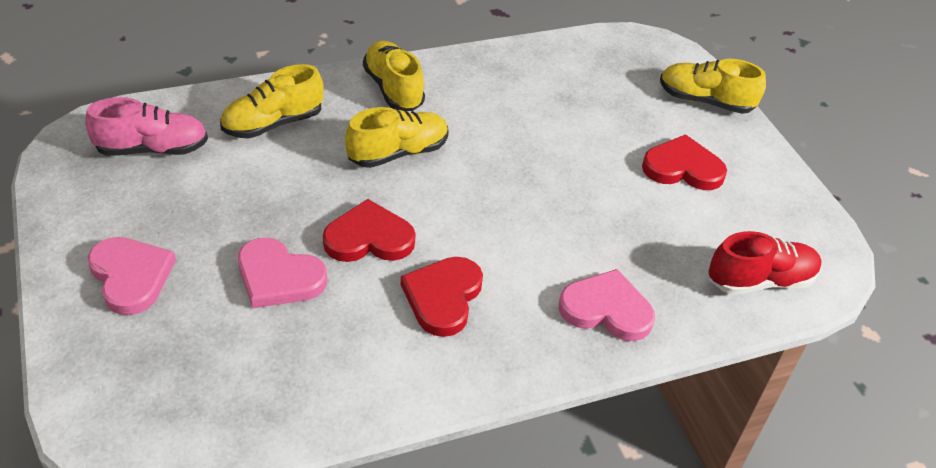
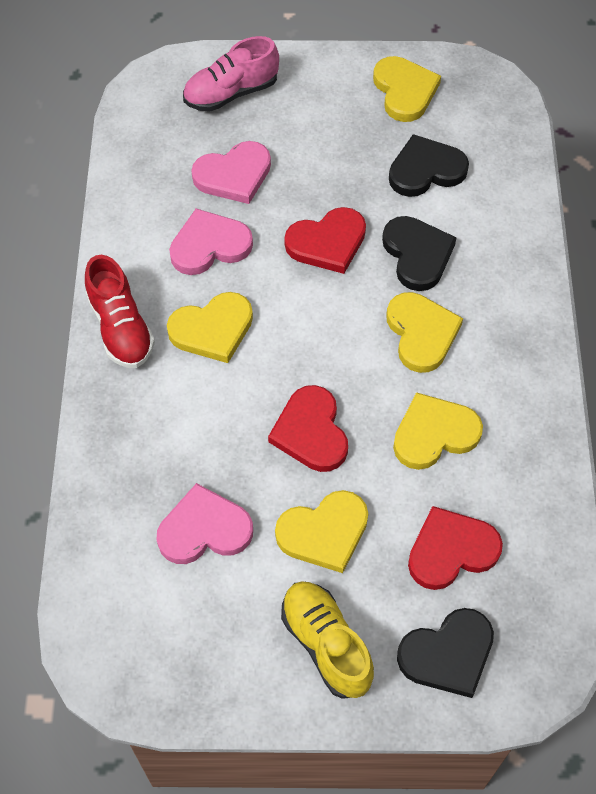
black heart: 0 -> 3
yellow heart: 0 -> 5
yellow shoe: 4 -> 1

